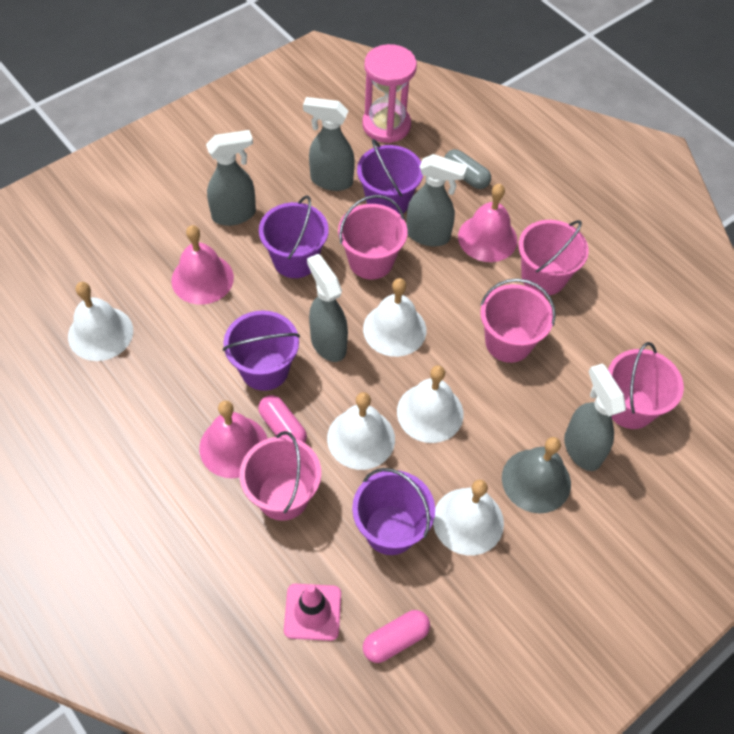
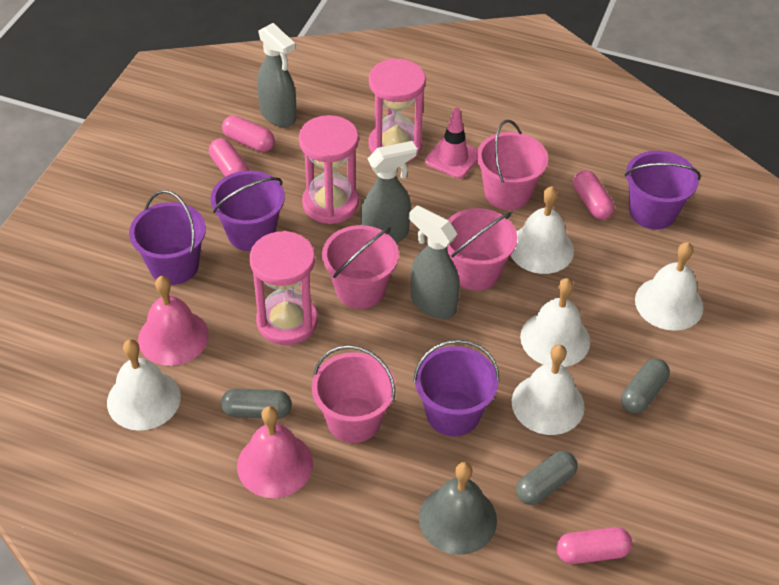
grey capsule: 1 -> 3
grey spray bottle: 5 -> 3
pink bell: 3 -> 2
pink bucket: 5 -> 4
pink capsule: 2 -> 4
pink hourglass: 1 -> 3

